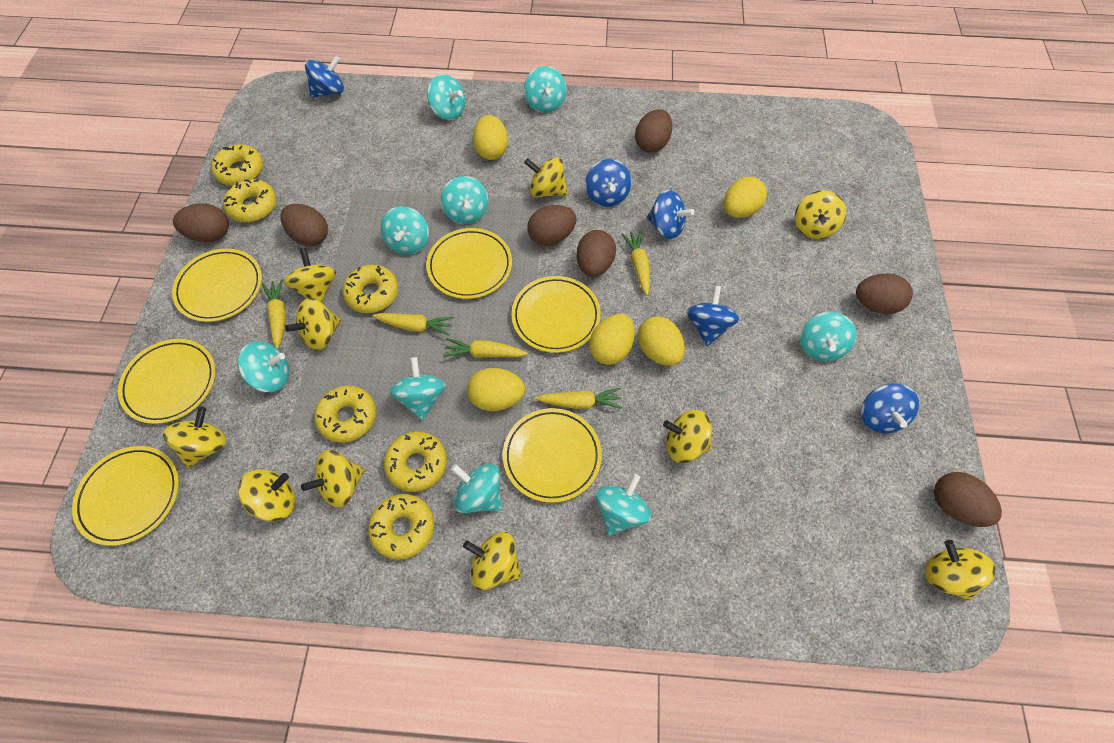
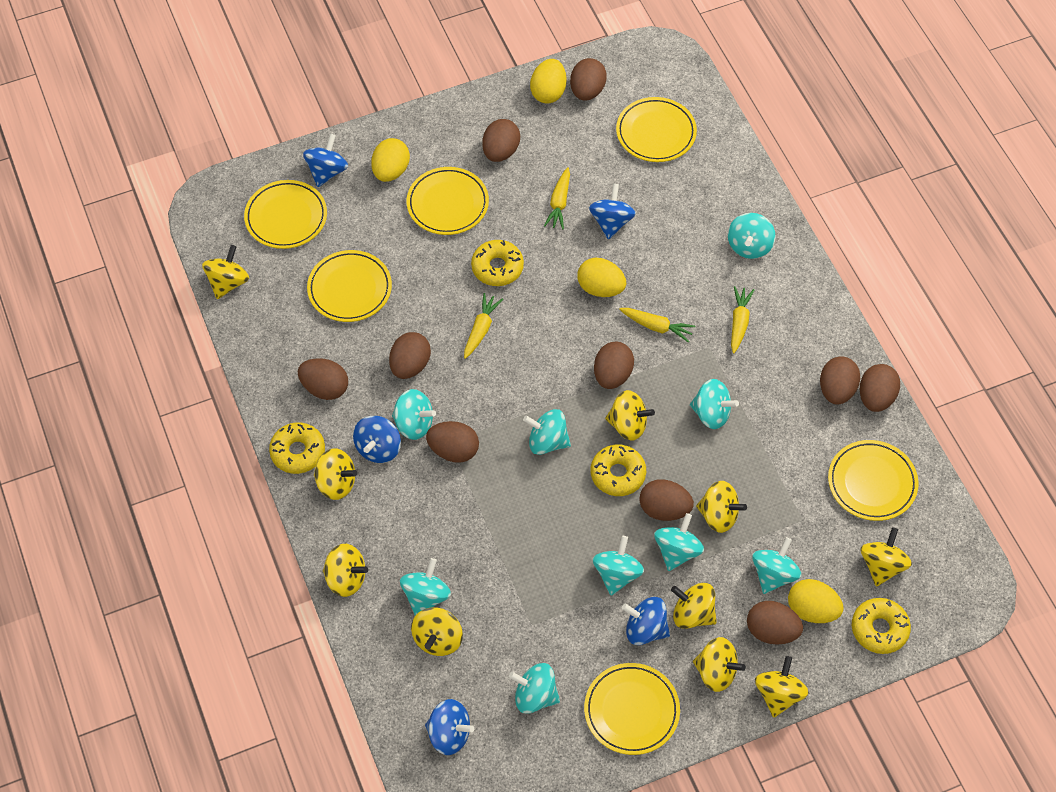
brown egg: 7 -> 10
yellow carrot: 5 -> 4
yellow donut: 6 -> 4
yellow egg: 5 -> 4

